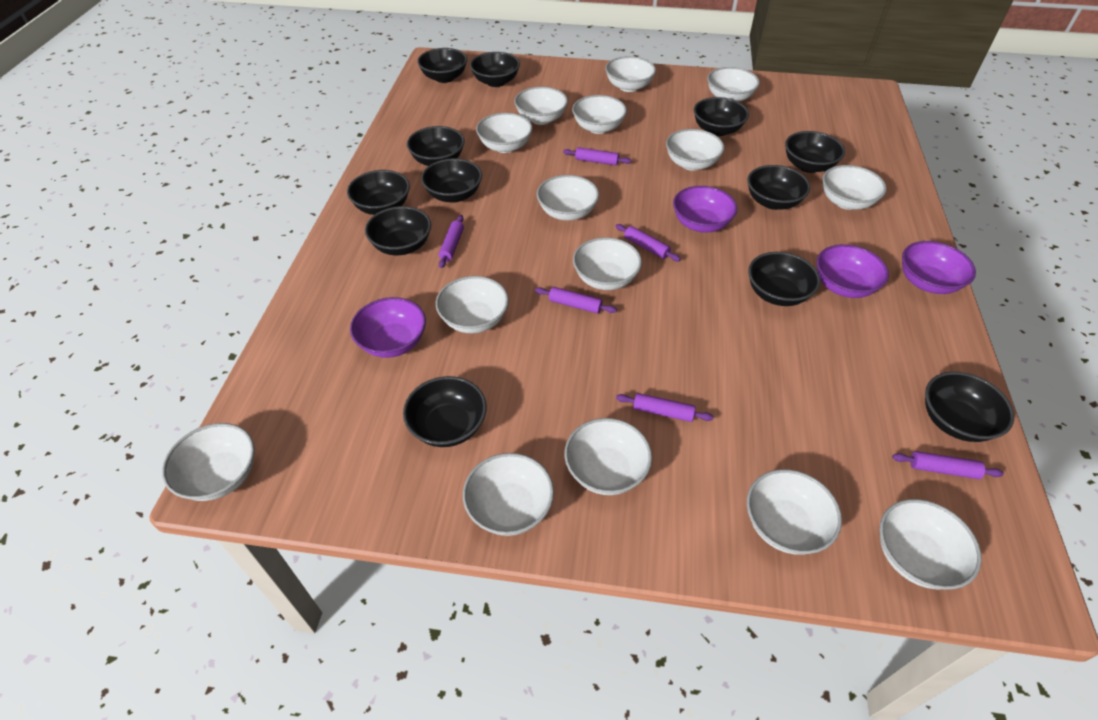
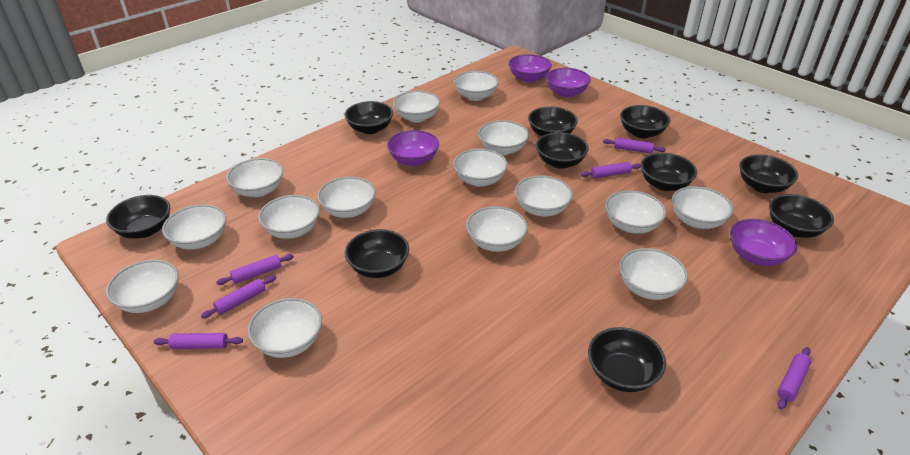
black bowl: 12 -> 10

